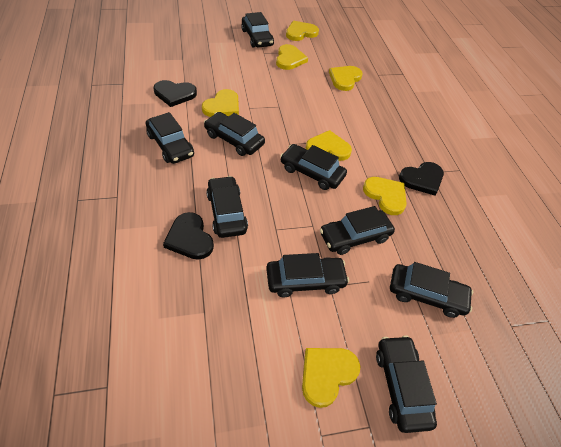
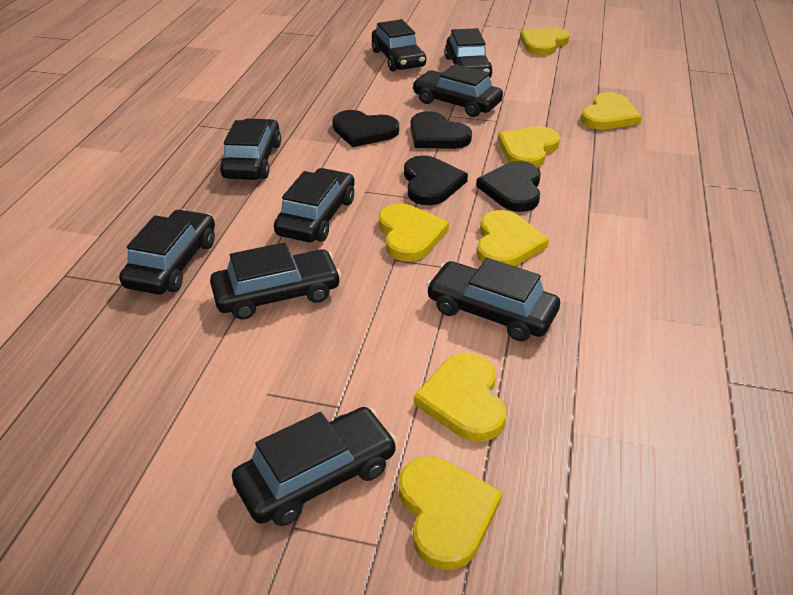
black heart: 3 -> 4

